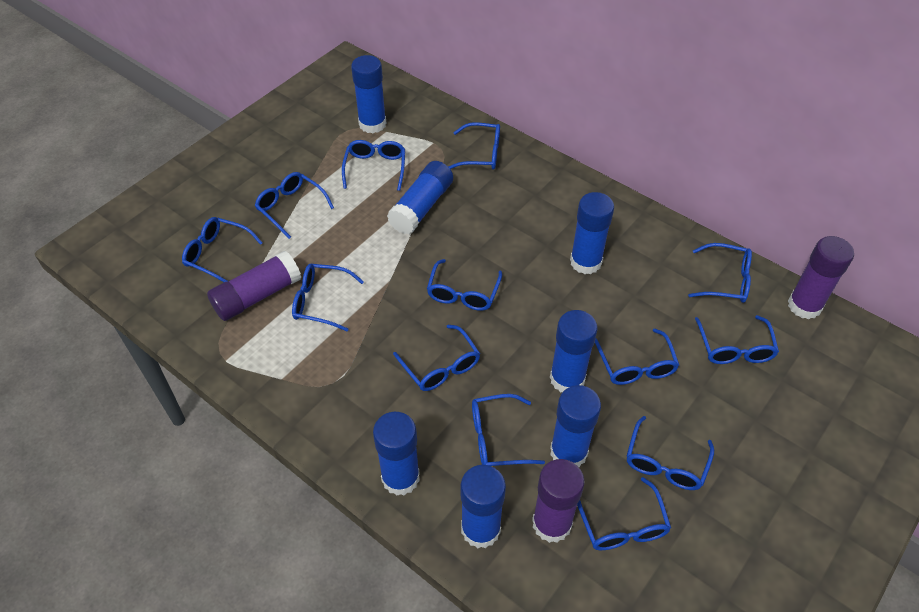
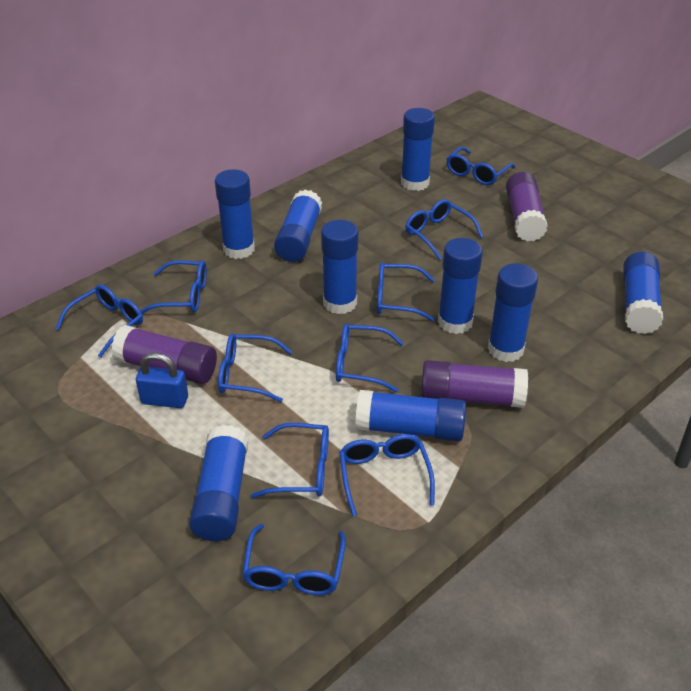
blue glasses: 13 -> 10
blue glue stick: 7 -> 9
blue padlock: 0 -> 1

